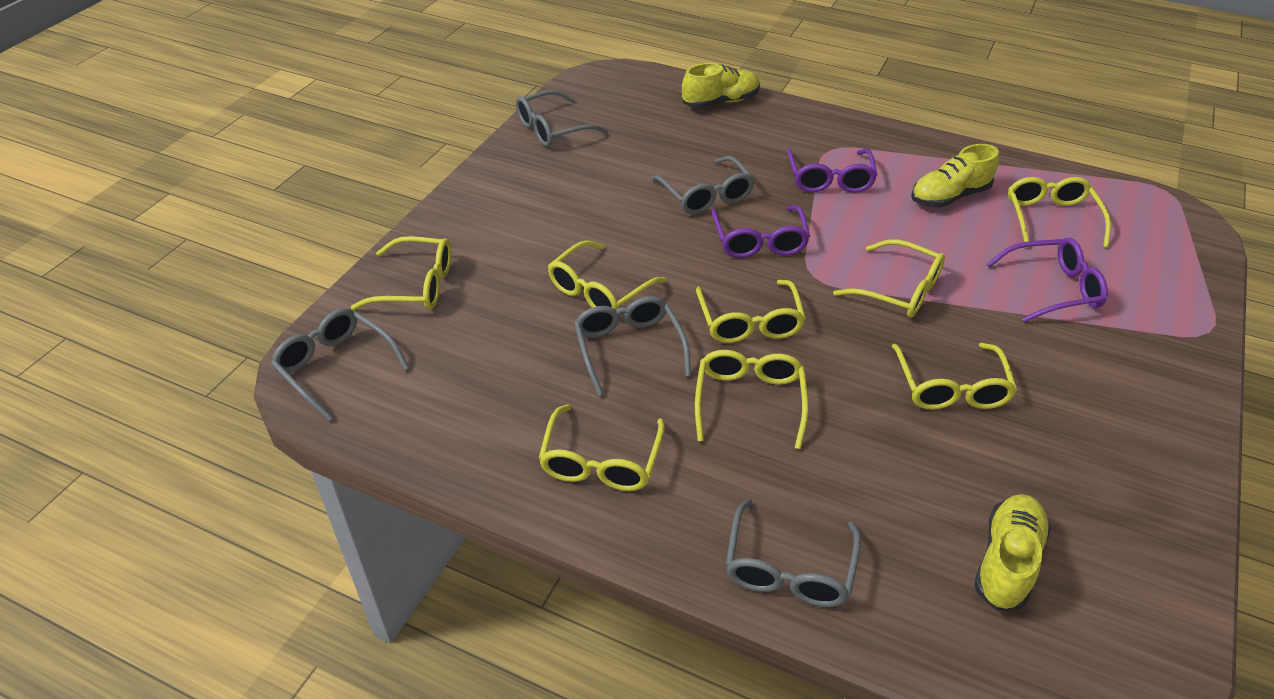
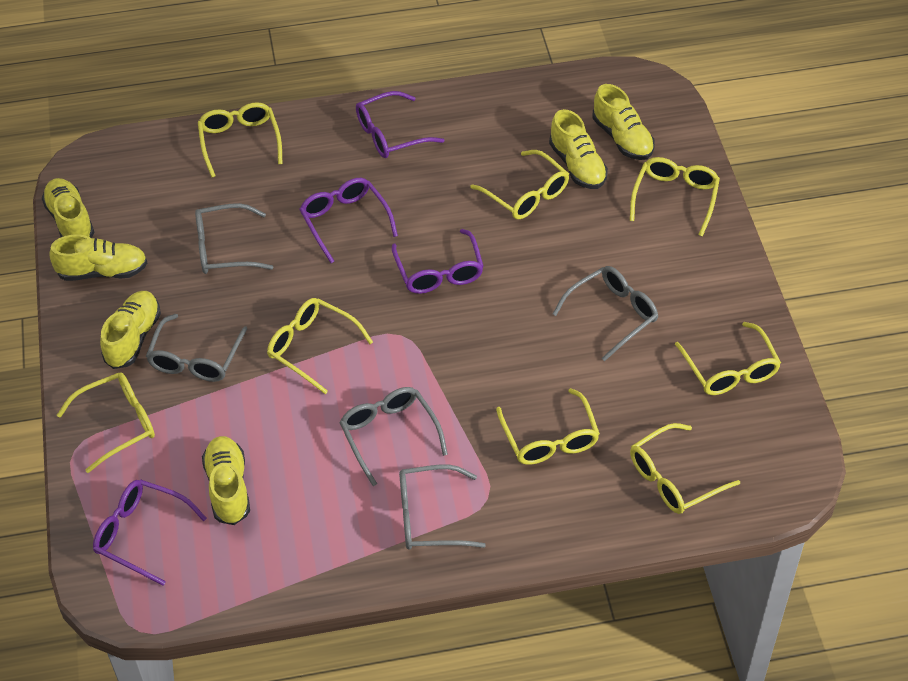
purple glasses: 3 -> 4
yellow shoe: 3 -> 6

